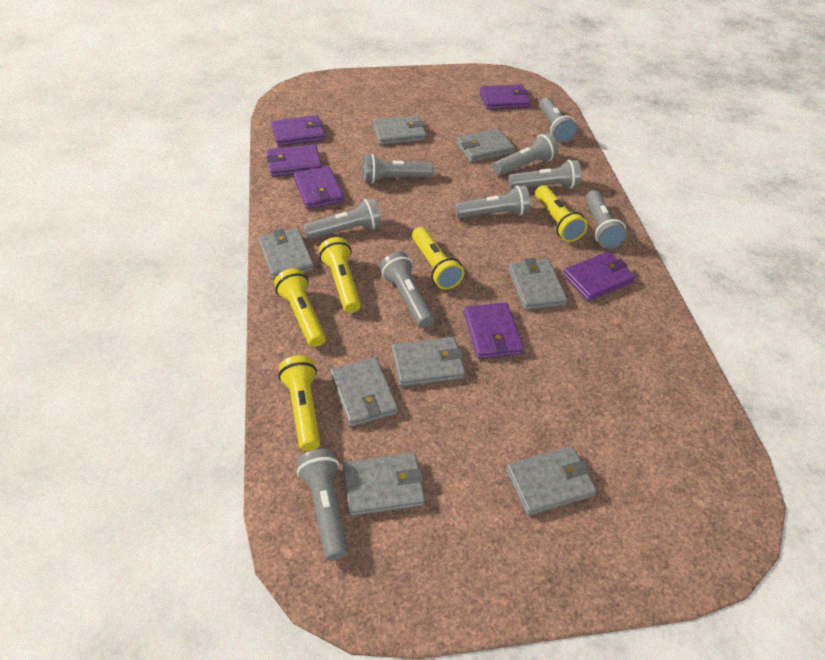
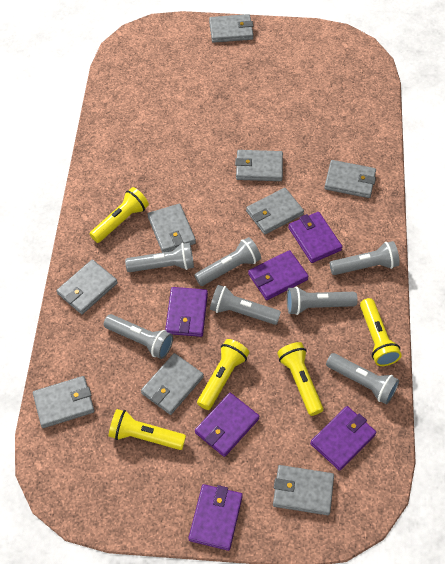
grey flashlight: 9 -> 7
grey wallet: 8 -> 9

